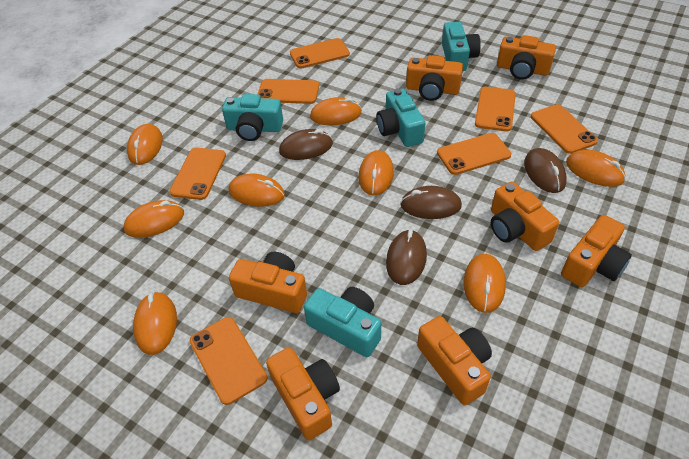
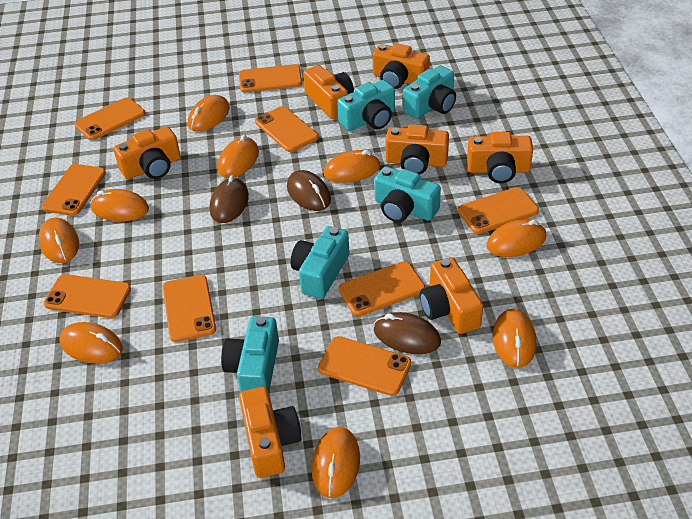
brown mouse: 4 -> 3
orange mouse: 8 -> 9
orange phone: 7 -> 9
turquoise camera: 4 -> 5

